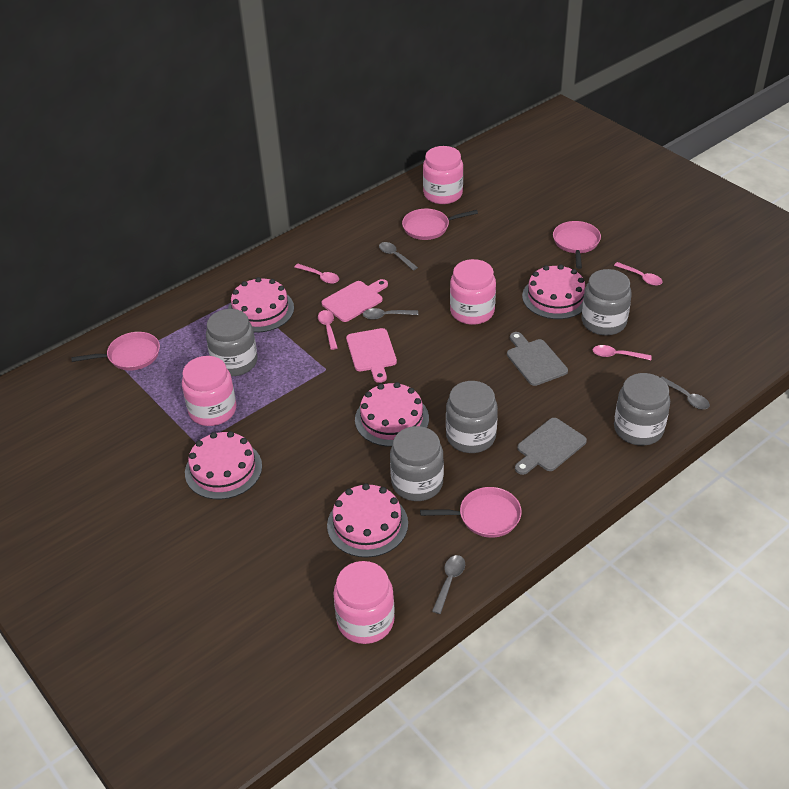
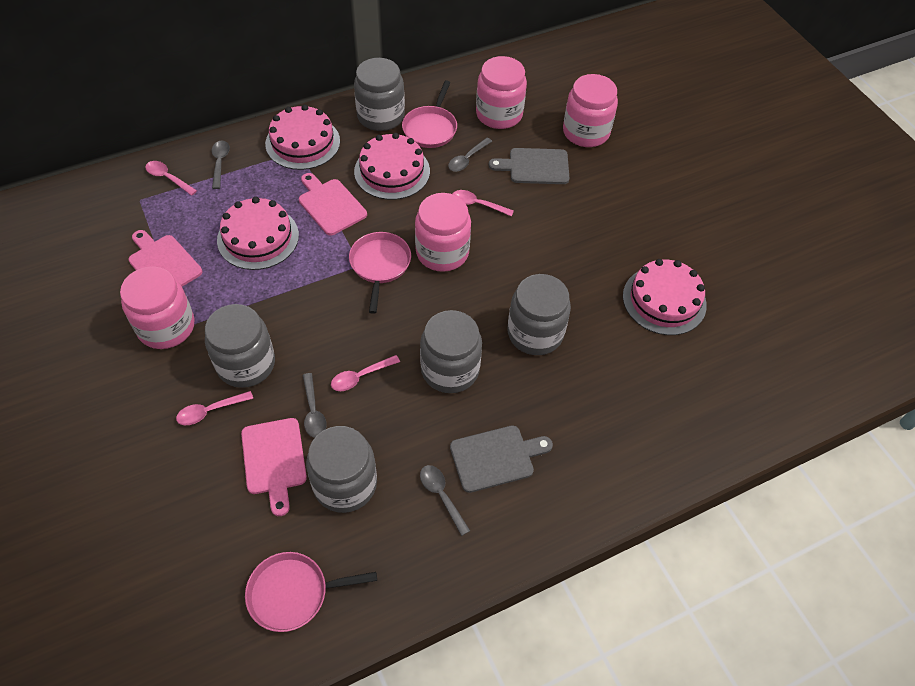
pink cake: 5 -> 4
pink cutting board: 2 -> 3
pink pan: 4 -> 3

